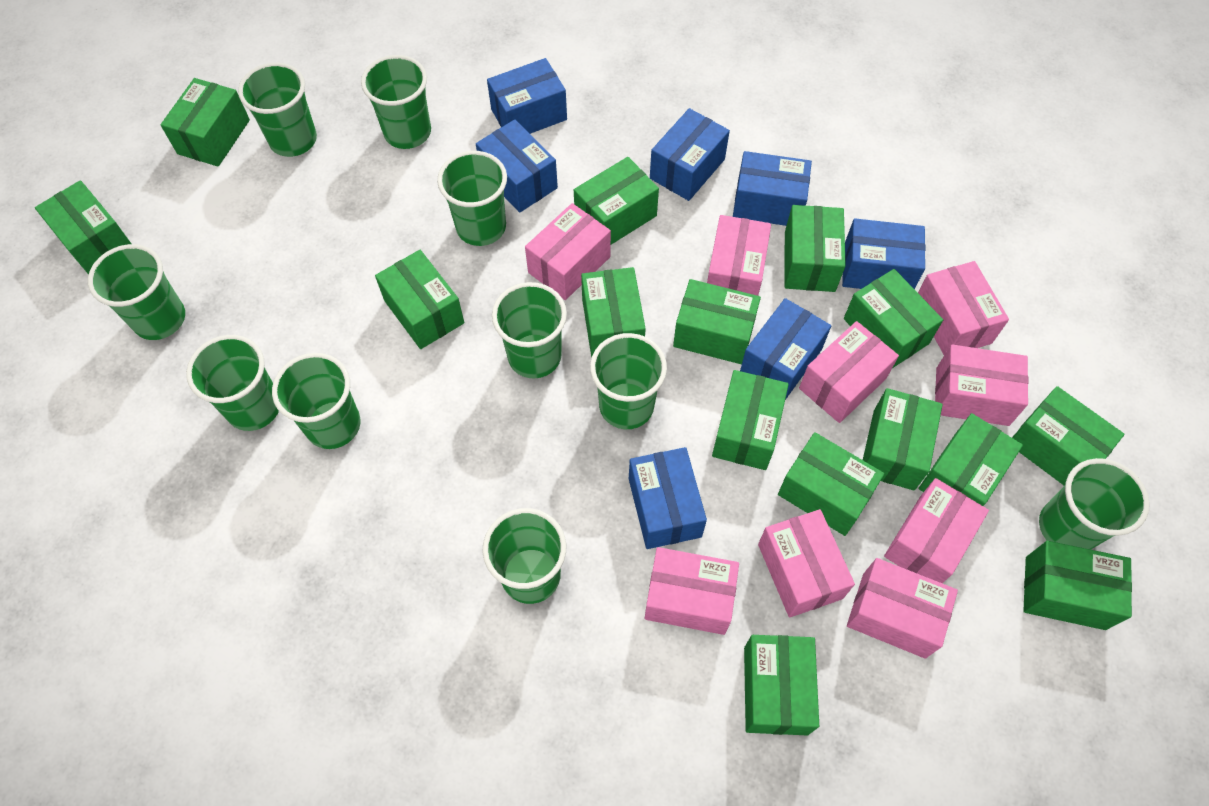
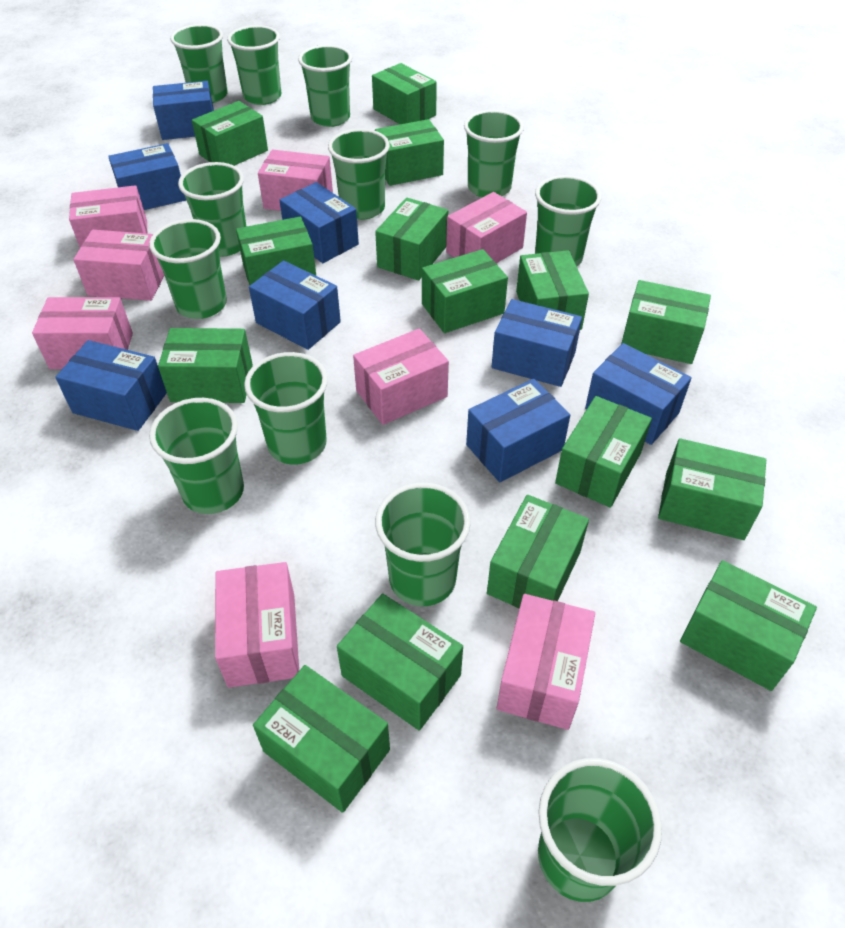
blue box: 7 -> 8
green cup: 10 -> 12
pink box: 9 -> 8

